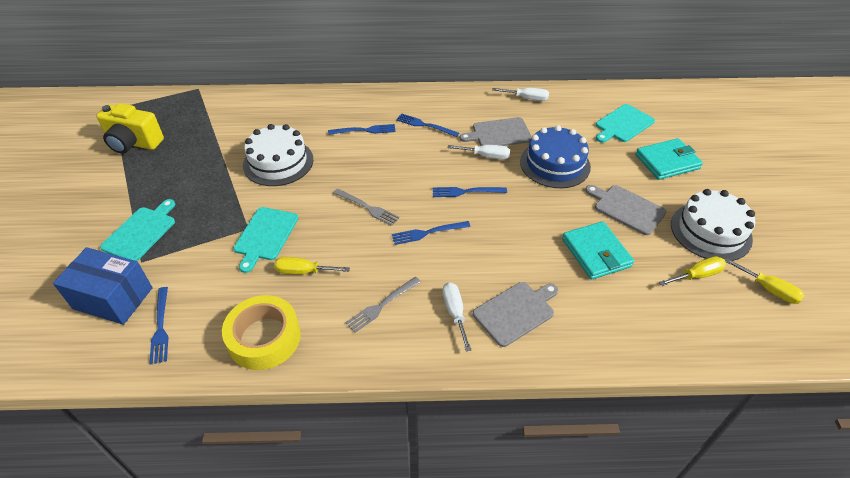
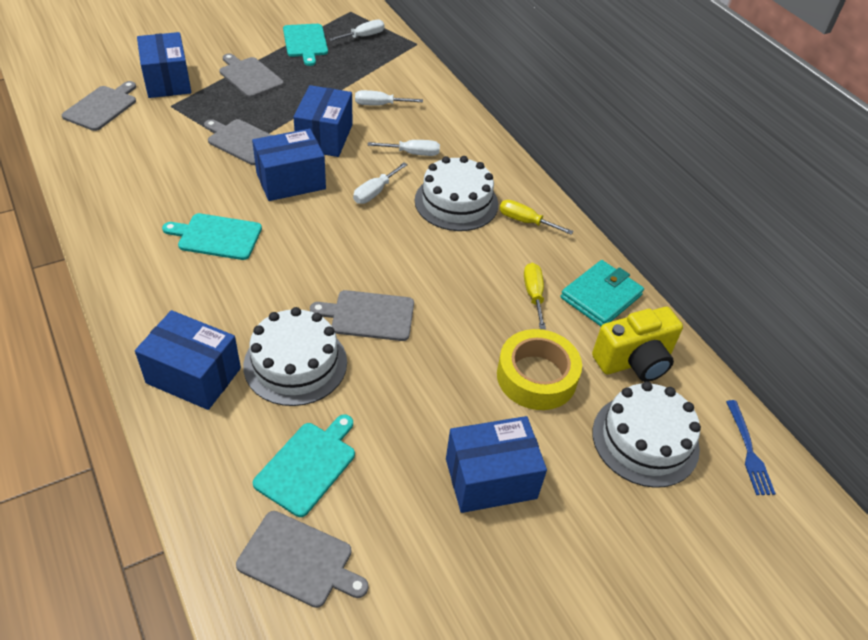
blue box: 1 -> 5
blue cake: 1 -> 0
blue fork: 5 -> 1
grey cutting board: 3 -> 5
grey fork: 2 -> 0
turquoise wallet: 2 -> 1
white cake: 2 -> 3
white screwdriver: 3 -> 4
yellow screwdriver: 3 -> 2

